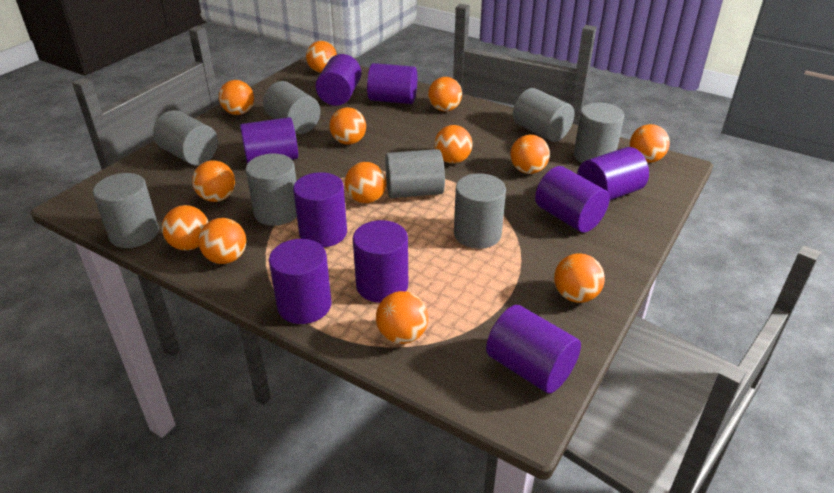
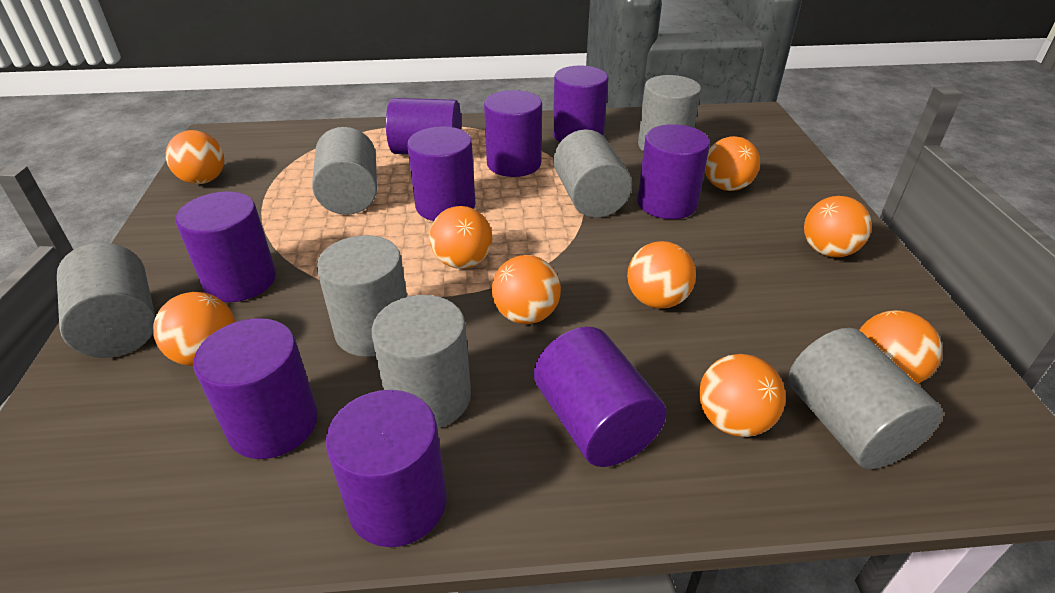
grey cylinder: 8 -> 7
orange ball: 13 -> 9

